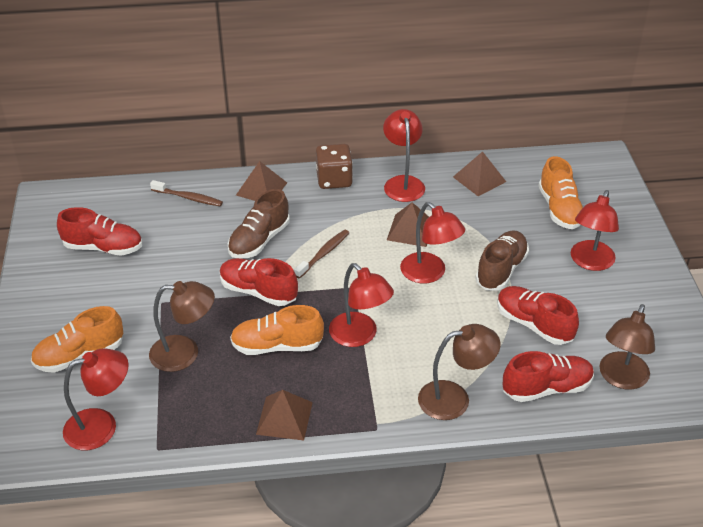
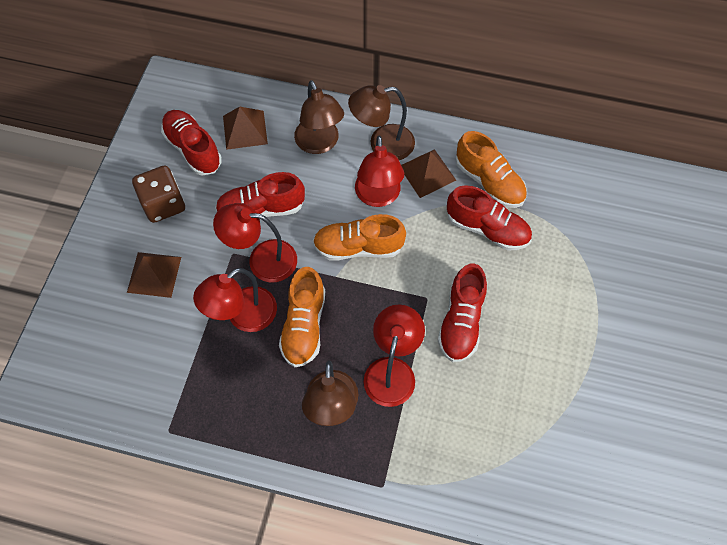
brown pyramid: 4 -> 3
brown shoe: 2 -> 0
brown toothbrush: 2 -> 0
red lamp: 5 -> 4

